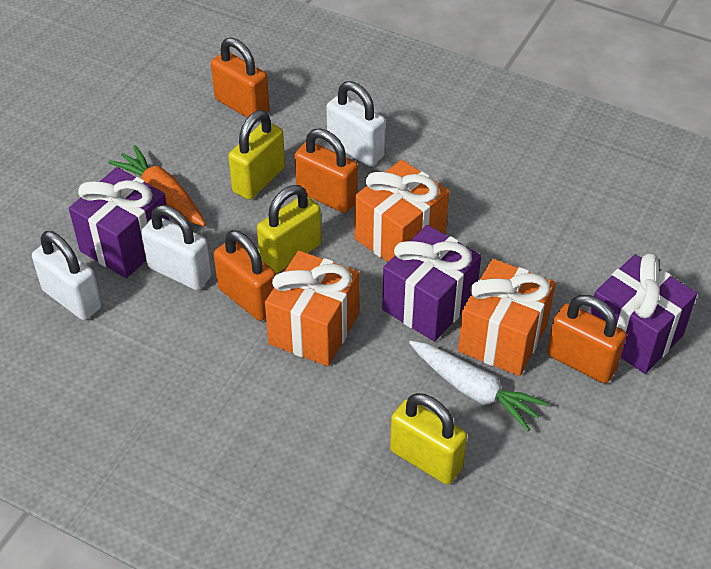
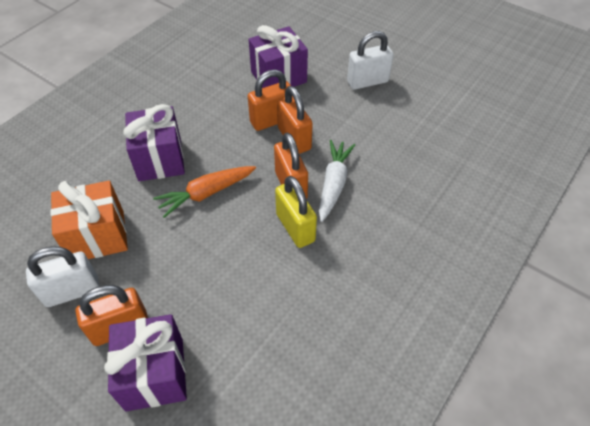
orange gift: 3 -> 1
white padlock: 3 -> 2
yellow padlock: 3 -> 1

